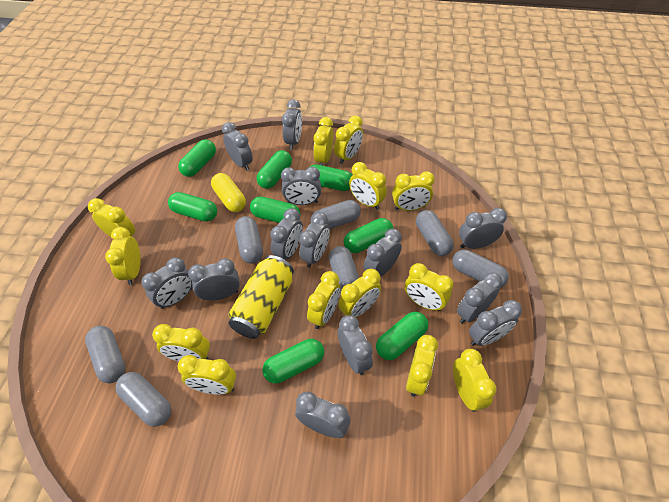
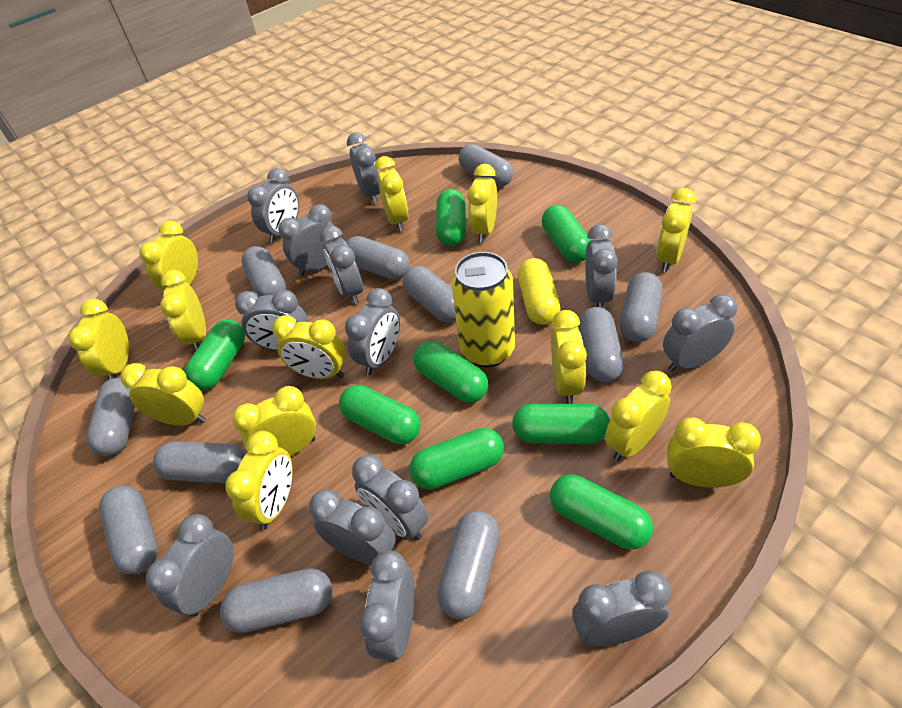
grey capsule: 7 -> 11

